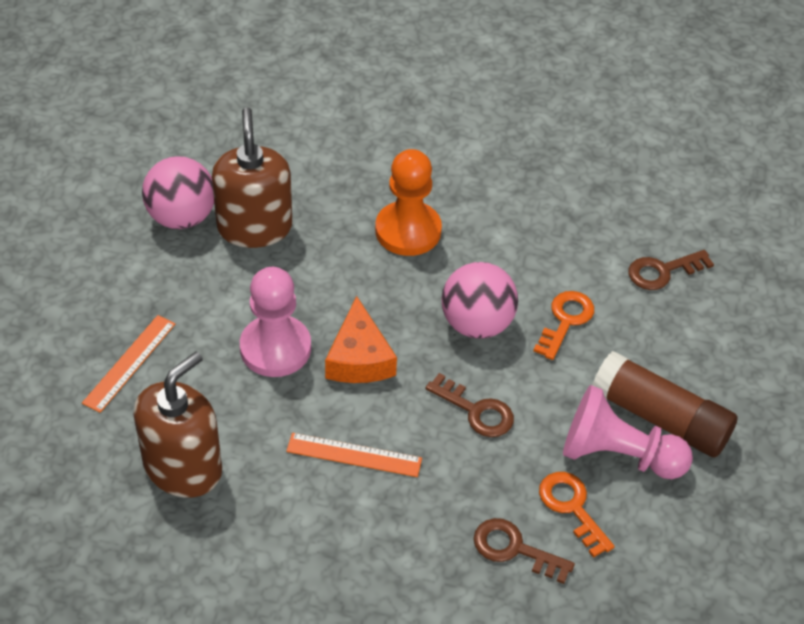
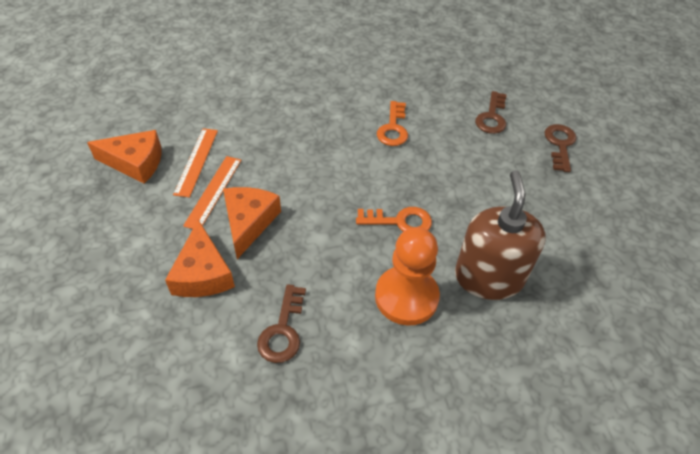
brown glue stick: 1 -> 0
brown soap dispenser: 2 -> 1
orange cheese: 1 -> 3
pink ball: 2 -> 0
pink pawn: 2 -> 0

